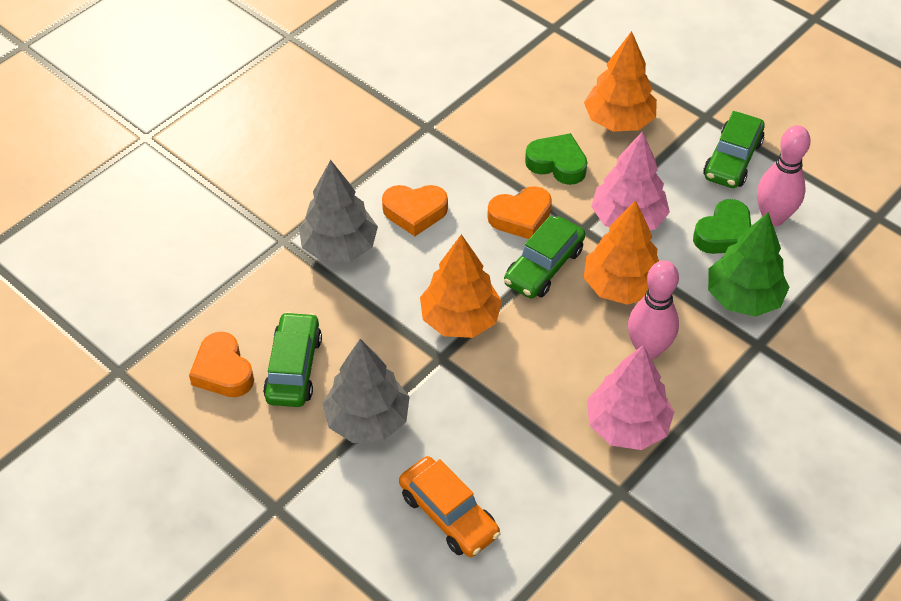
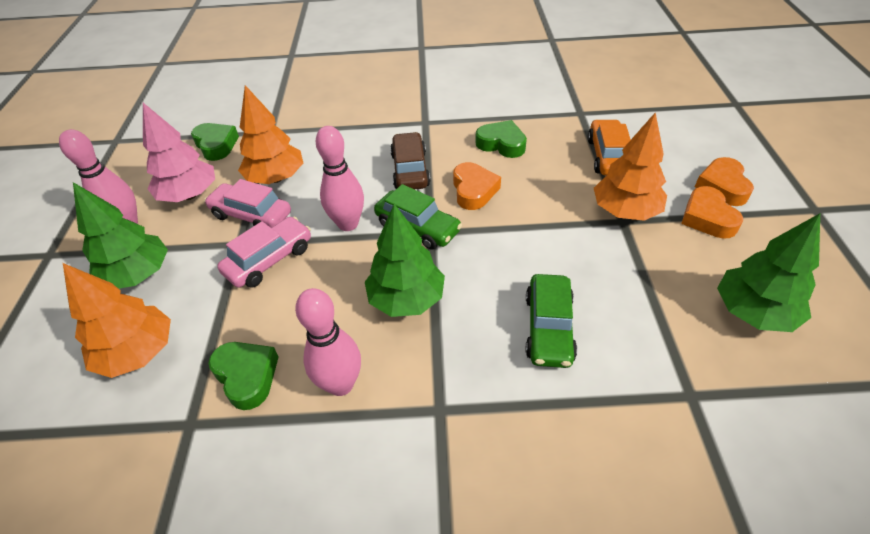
brown car: 0 -> 1
green car: 3 -> 2
green heart: 2 -> 3
green tree: 1 -> 3
grey tree: 2 -> 0
pink bowling pin: 2 -> 3
pink car: 0 -> 2
pink tree: 2 -> 1

